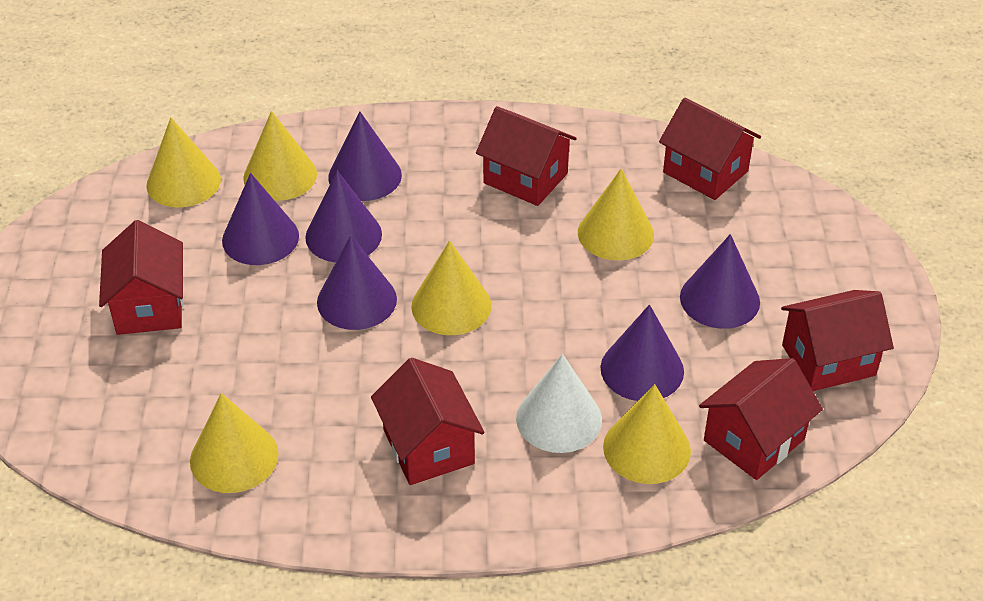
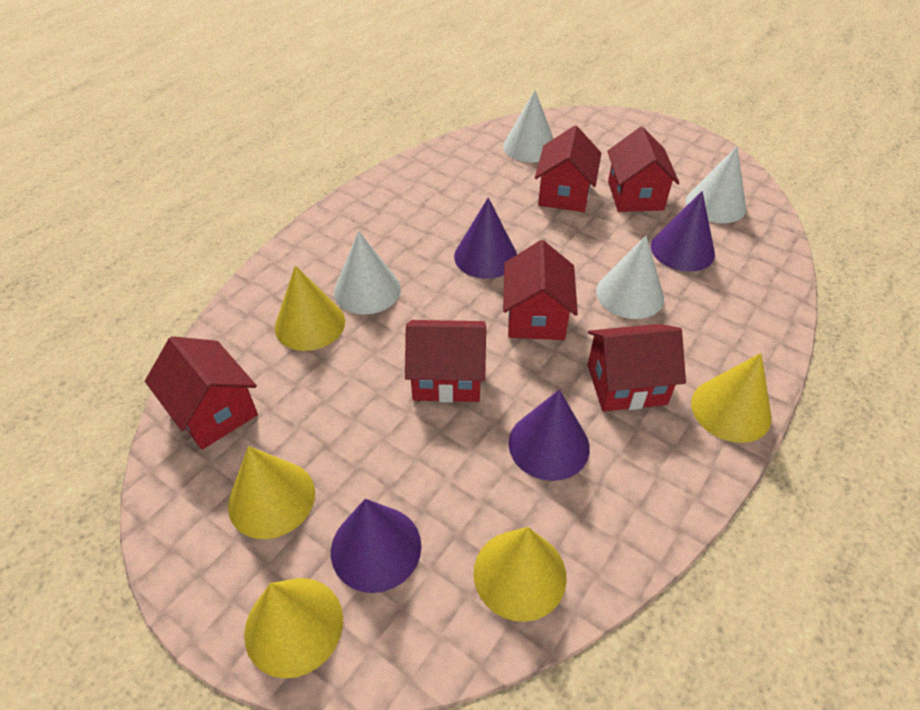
purple cone: 6 -> 4
white cone: 1 -> 4
yellow cone: 6 -> 5

